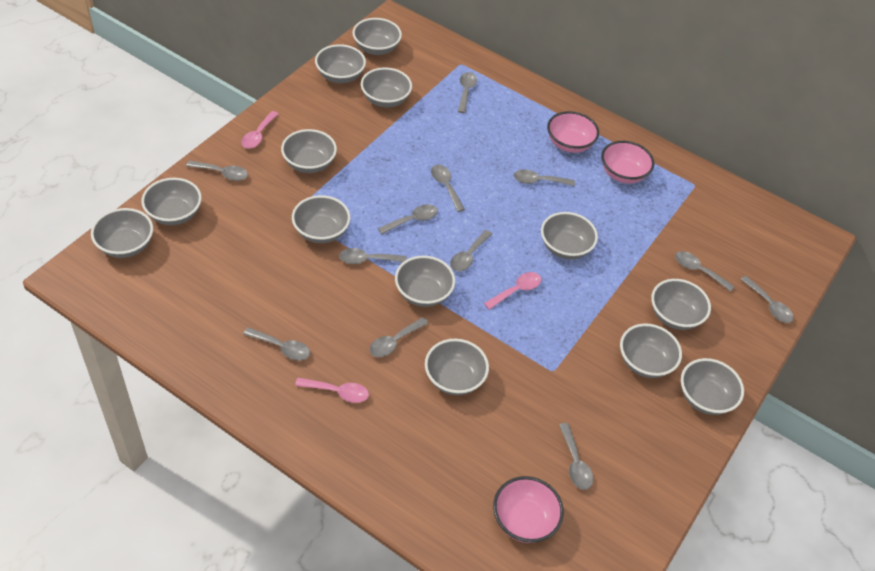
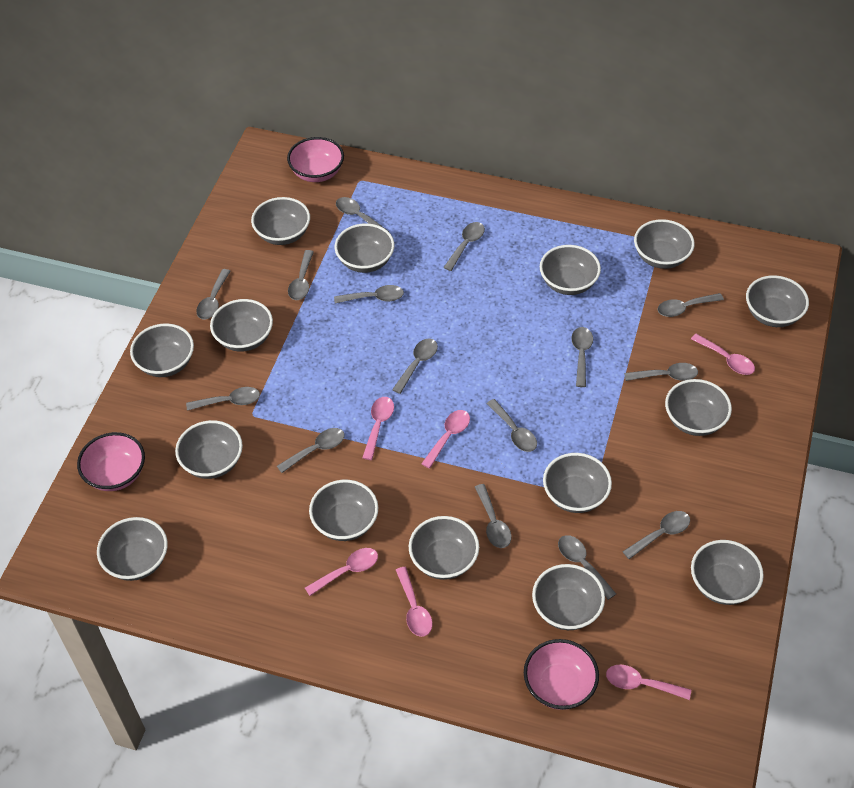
grey bowl: 13 -> 15
grey spoon: 12 -> 15
pink spoon: 3 -> 6

